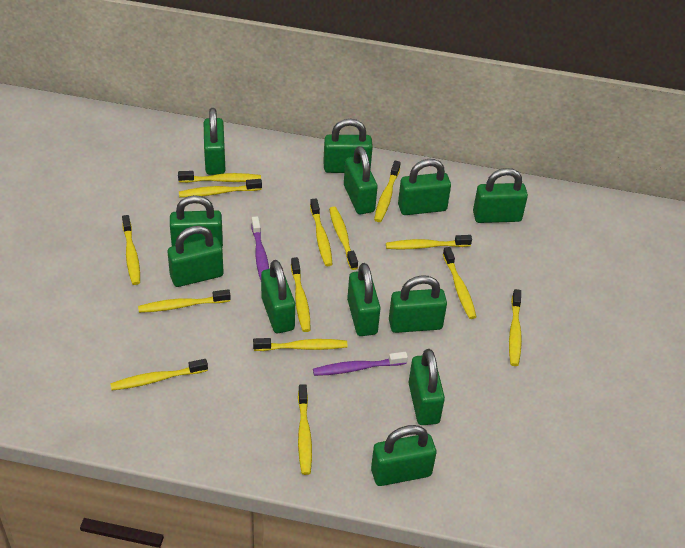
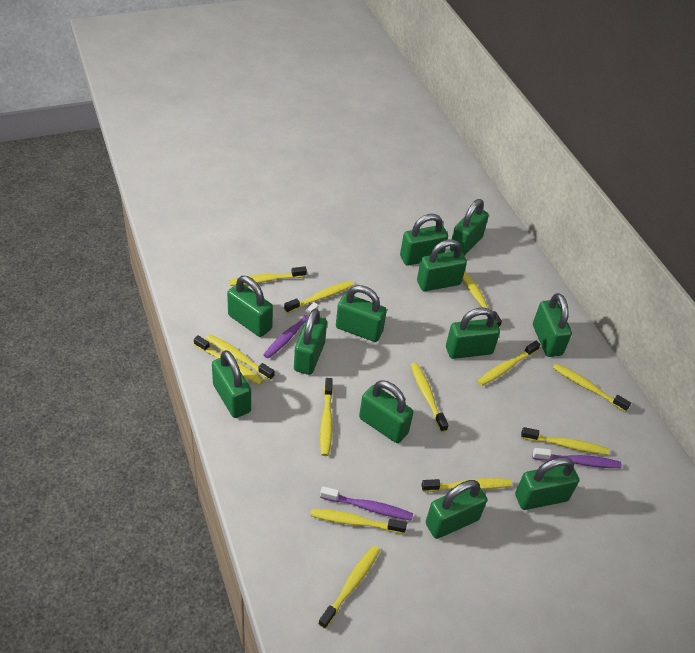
purple toothbrush: 2 -> 3
yellow toothbrush: 14 -> 13

